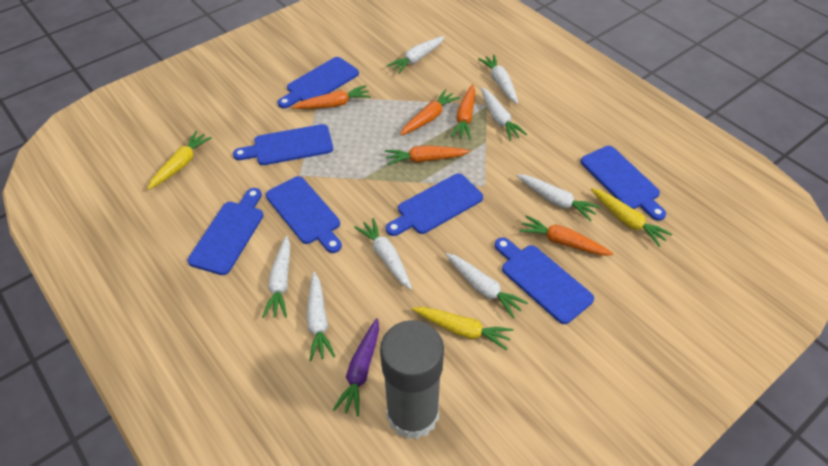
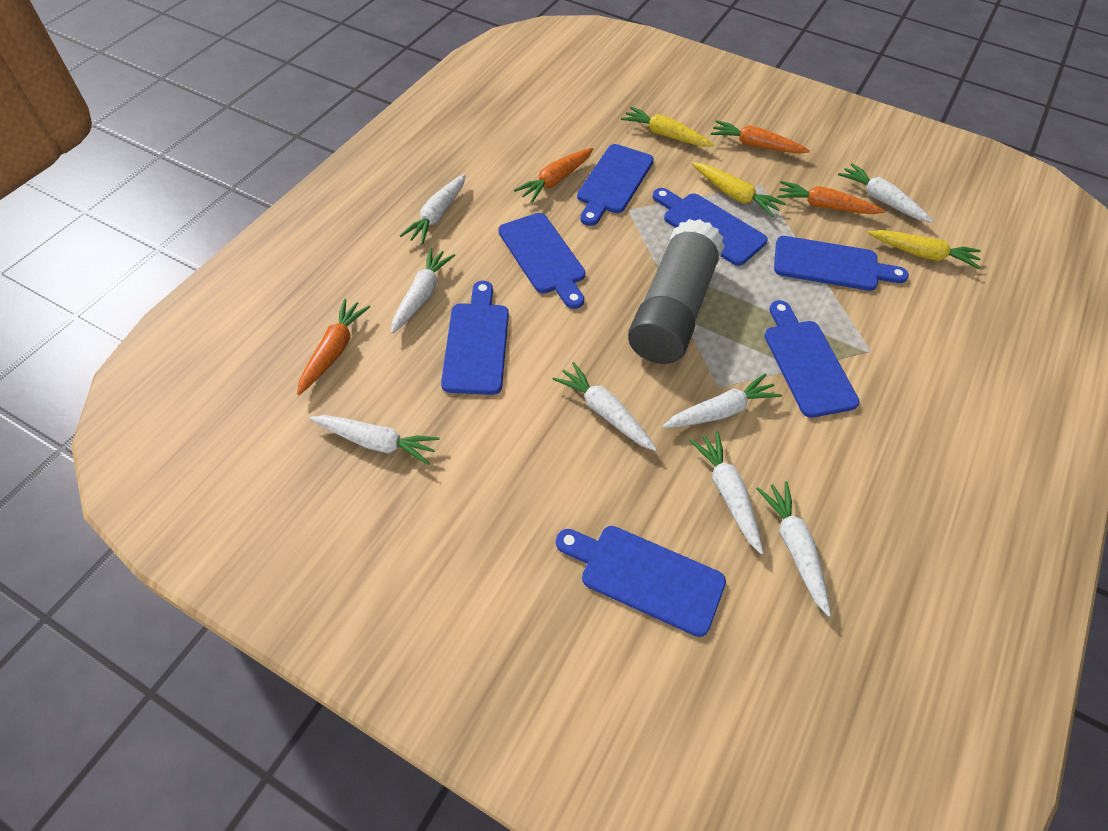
orange carrot: 5 -> 4
purple carrot: 1 -> 0

